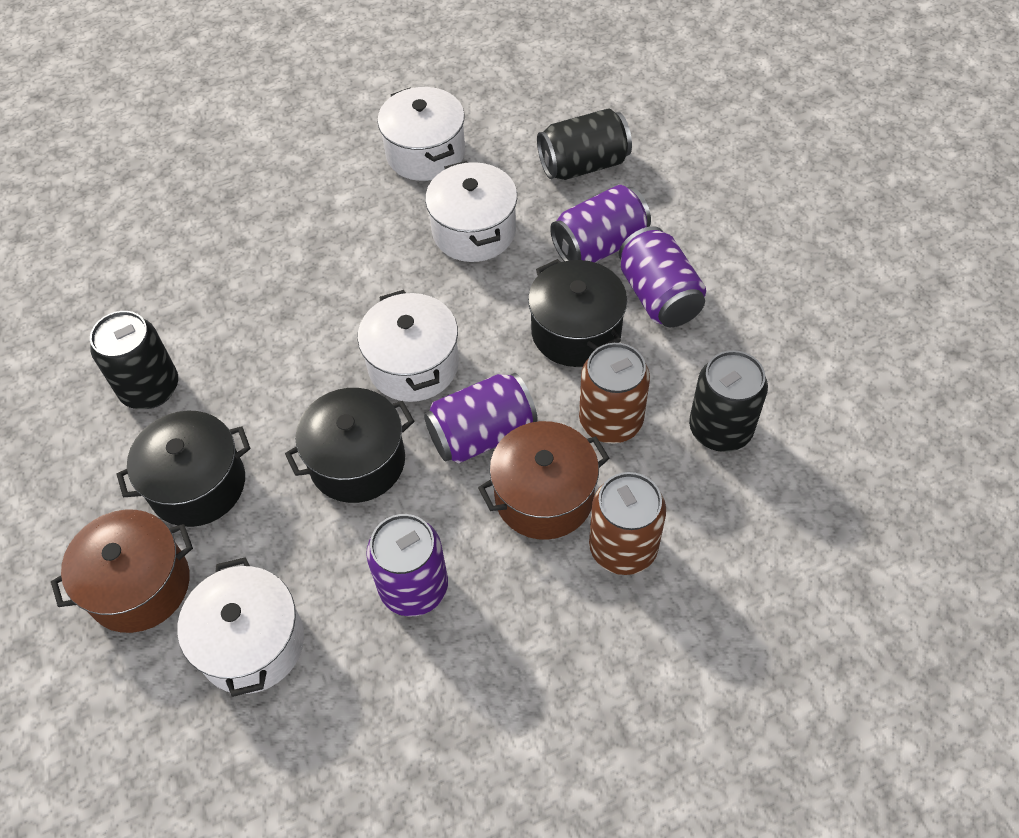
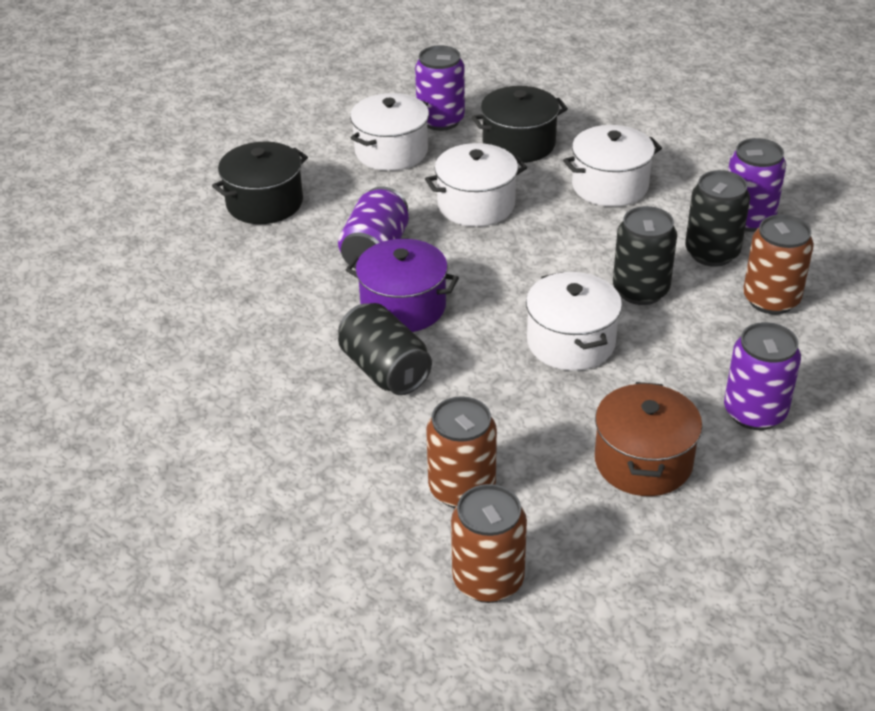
black pot: 3 -> 2
brown can: 2 -> 3
brown pot: 2 -> 1
purple pot: 0 -> 1

